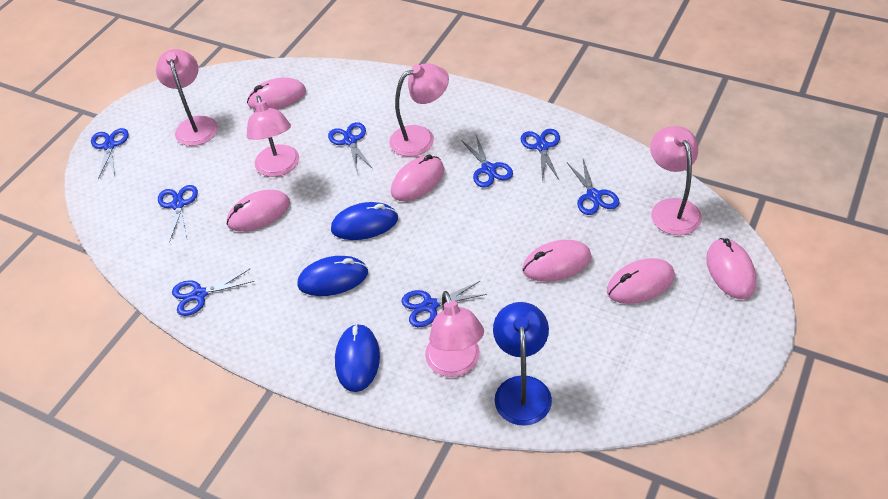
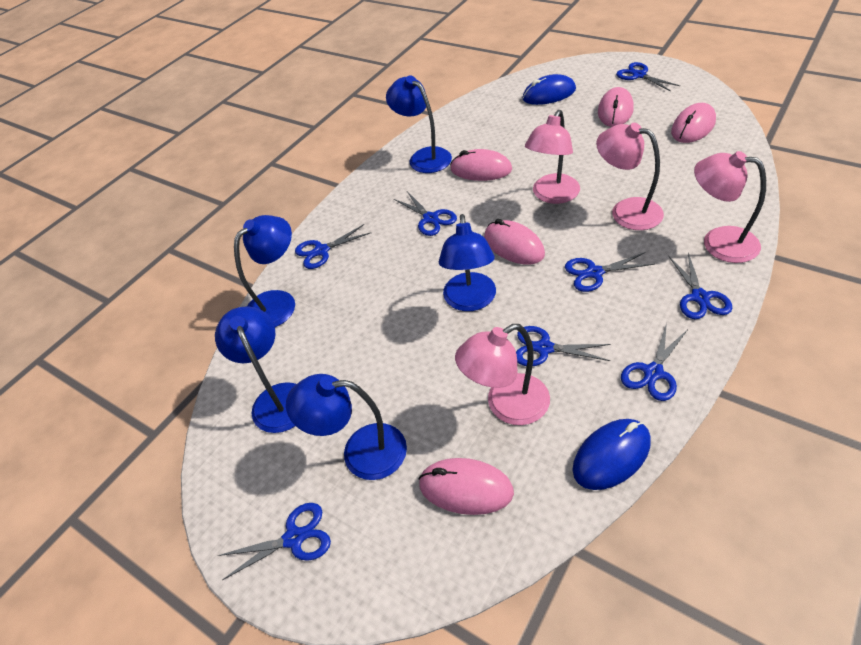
blue lamp: 1 -> 5
blue mouse: 3 -> 2
pink lamp: 5 -> 4
pink mouse: 6 -> 5

